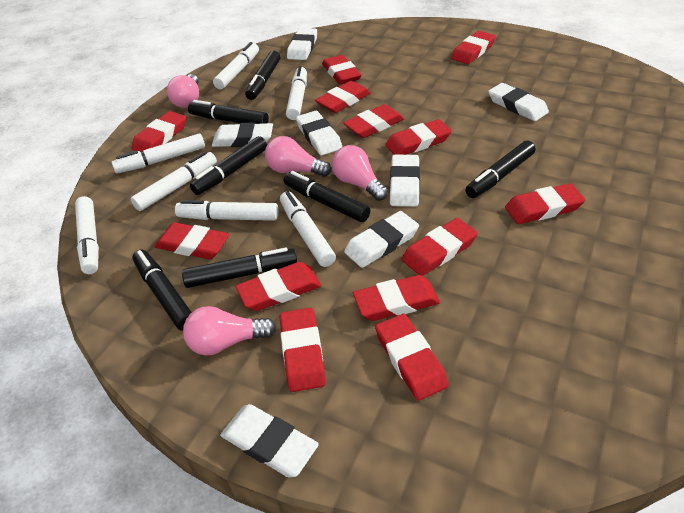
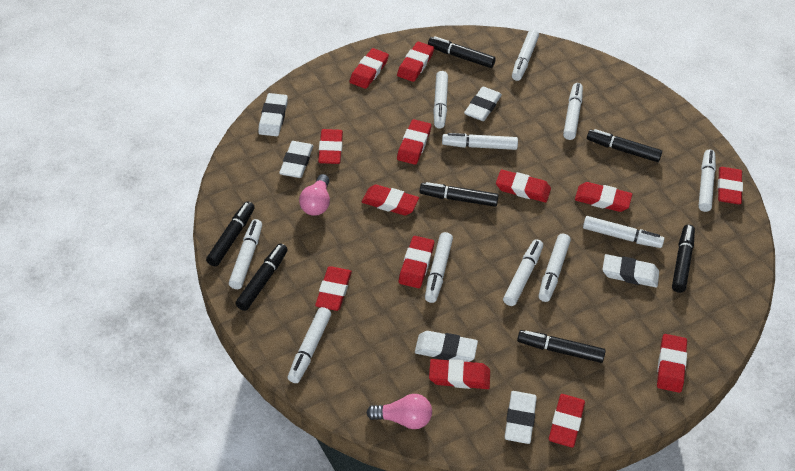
pink light bulb: 4 -> 2
white eraser: 7 -> 6
white marker: 7 -> 11

